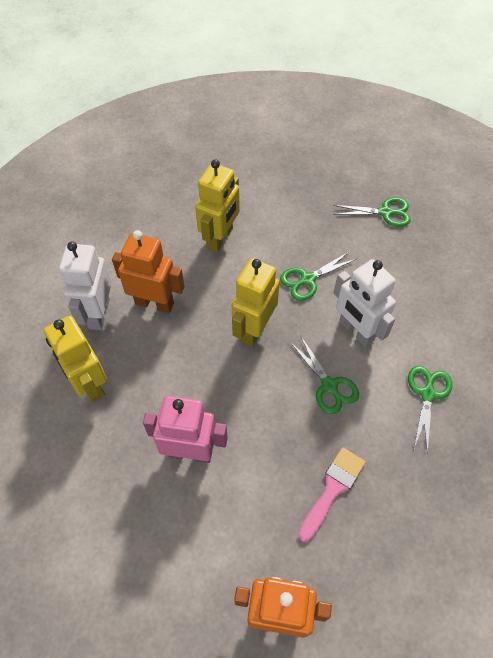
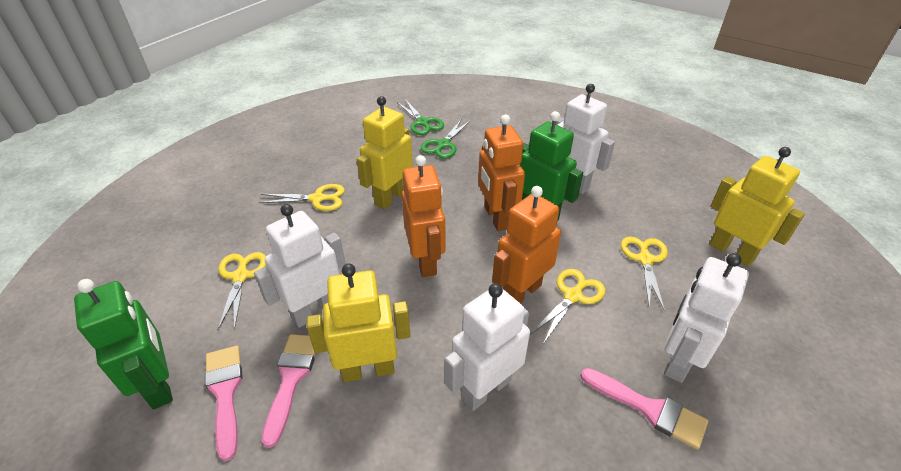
green robot: 0 -> 2
green scissors: 4 -> 2
orange robot: 2 -> 3
pink brush: 1 -> 3
pink robot: 1 -> 0
white robot: 2 -> 4
yellow scissors: 0 -> 4

